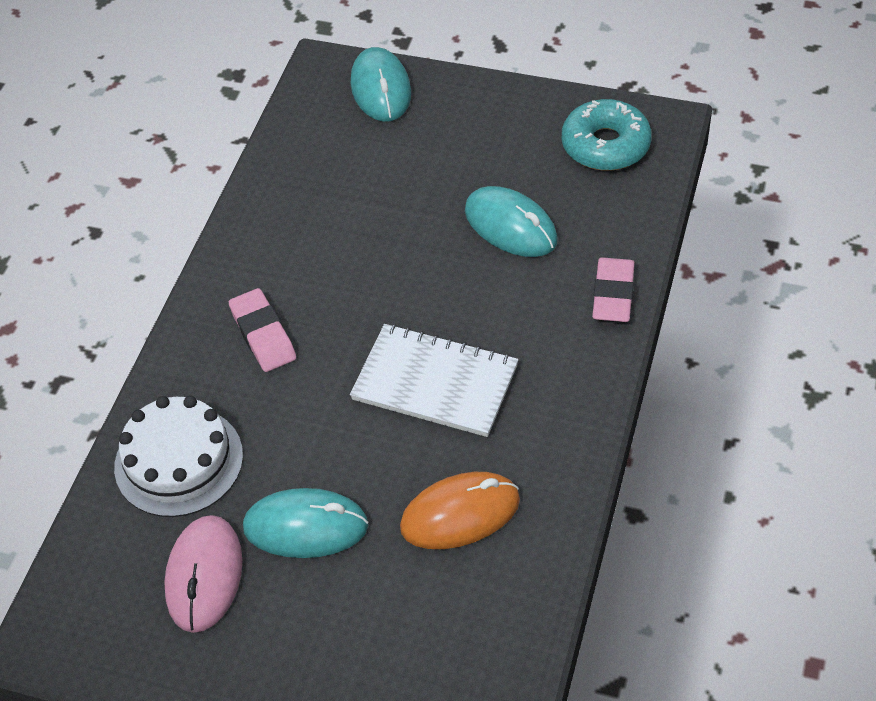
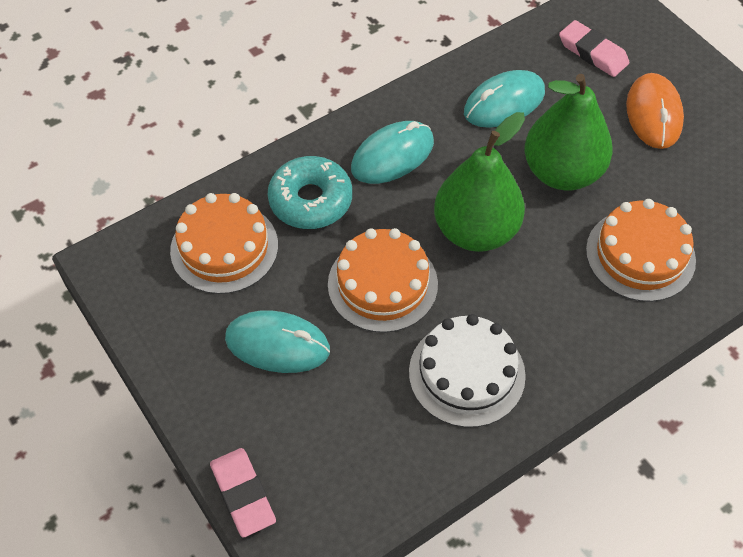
green pear: 0 -> 2
orange cake: 0 -> 3
pink mouse: 1 -> 0
white notebook: 1 -> 0

